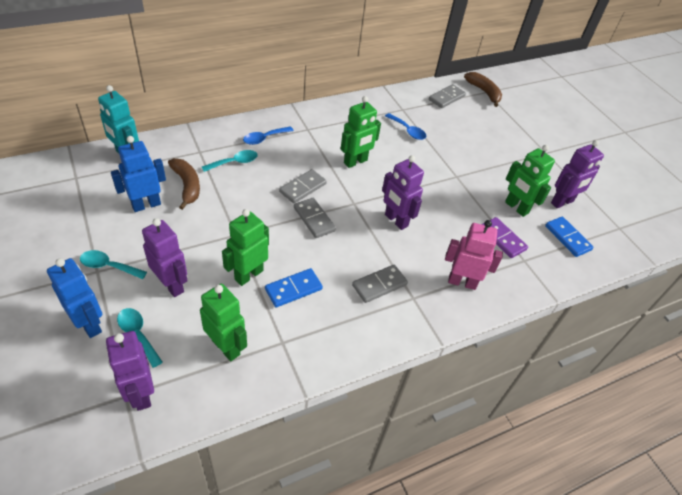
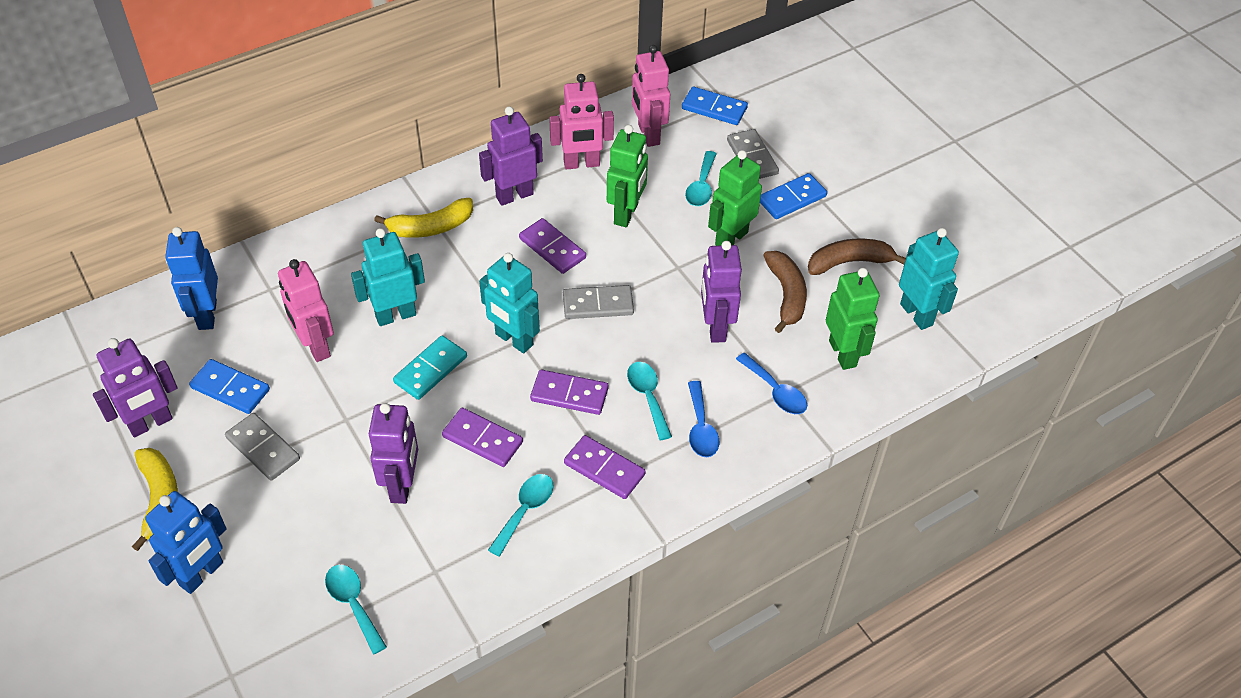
blue domino: 2 -> 3
green robot: 4 -> 3
grey domino: 4 -> 3
pink robot: 1 -> 3
purple domino: 1 -> 4
turquoise domino: 0 -> 1
turquoise robot: 1 -> 3
turquoise spoon: 3 -> 4
yellow banana: 0 -> 2

